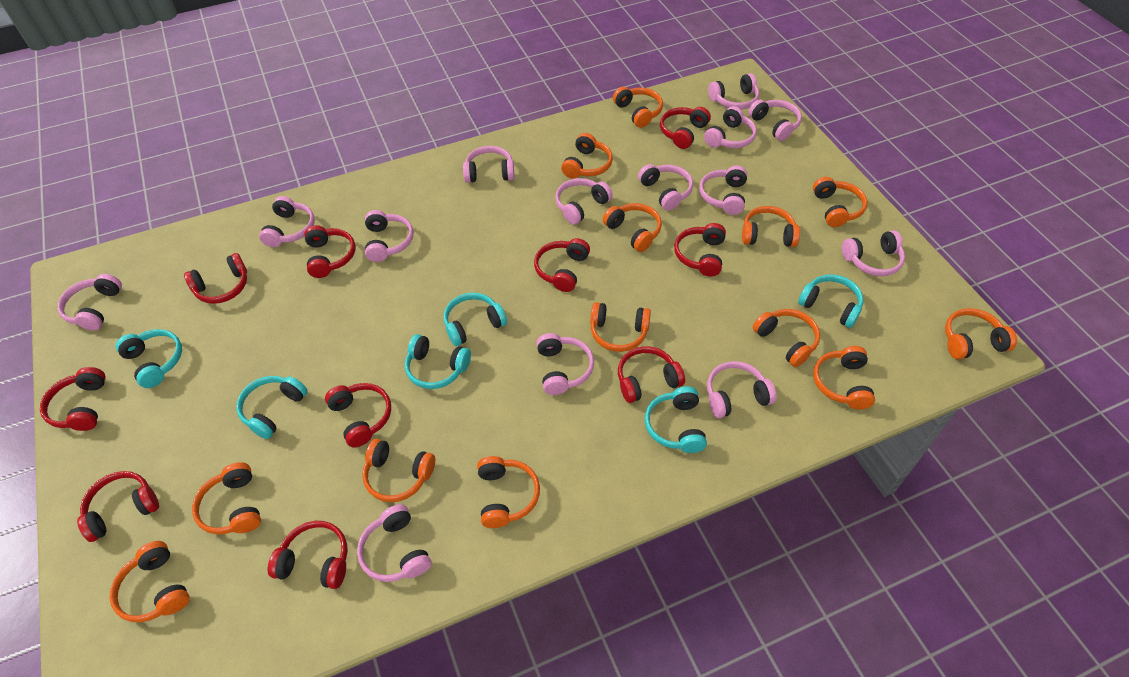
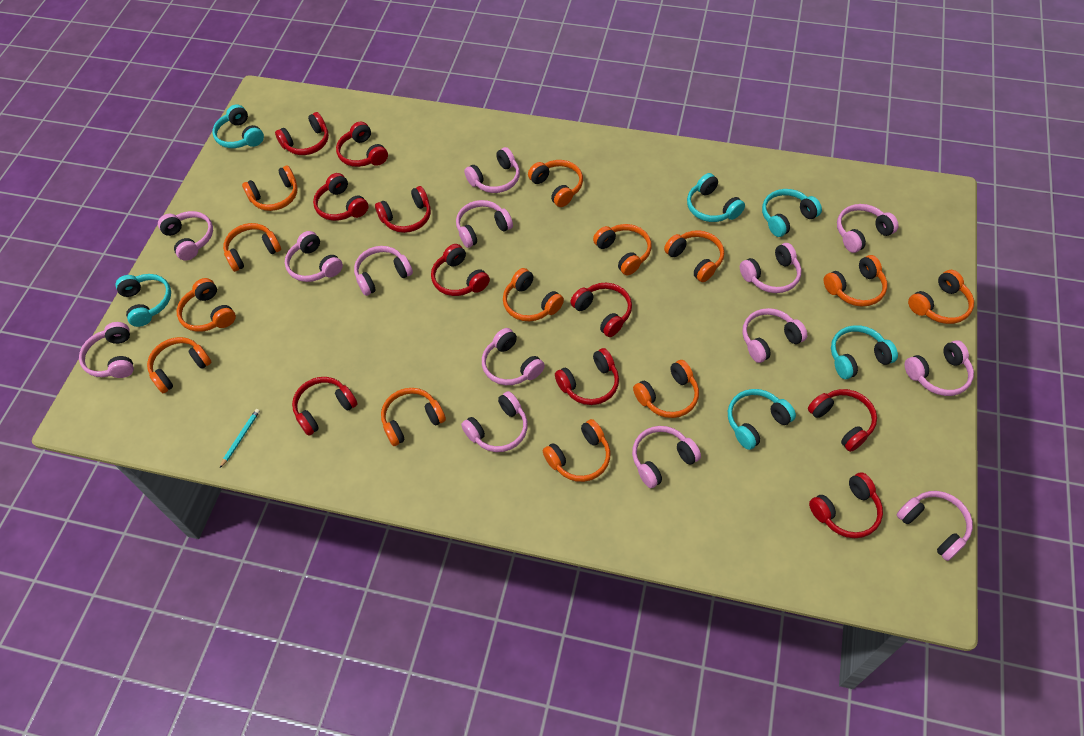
turquoise pencil: 0 -> 1

